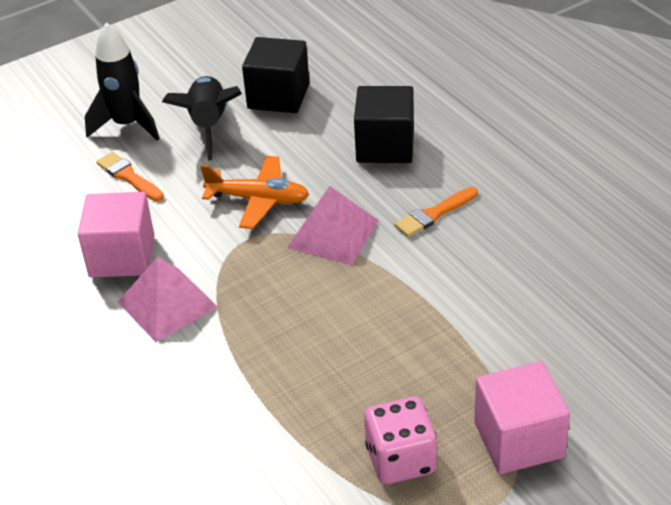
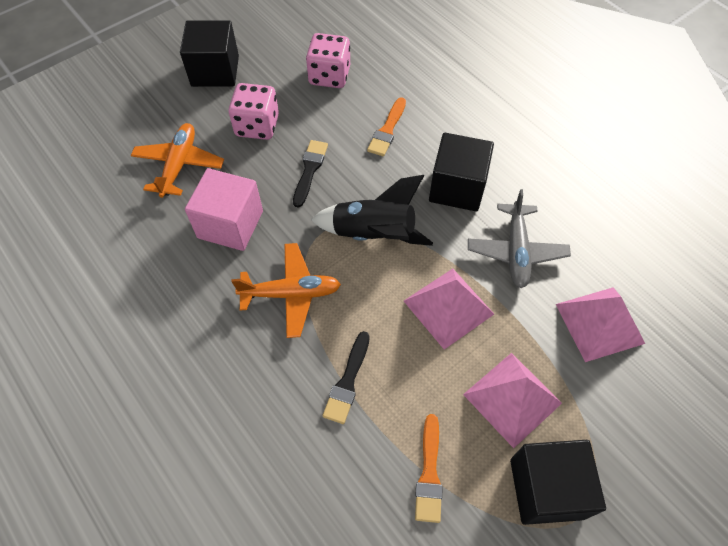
black brush: 0 -> 2
black cube: 2 -> 3
black rocket: 2 -> 1
grey plane: 0 -> 1
orange plane: 1 -> 2
pink cube: 2 -> 1
pink dice: 1 -> 2
pink pyramid: 2 -> 3

